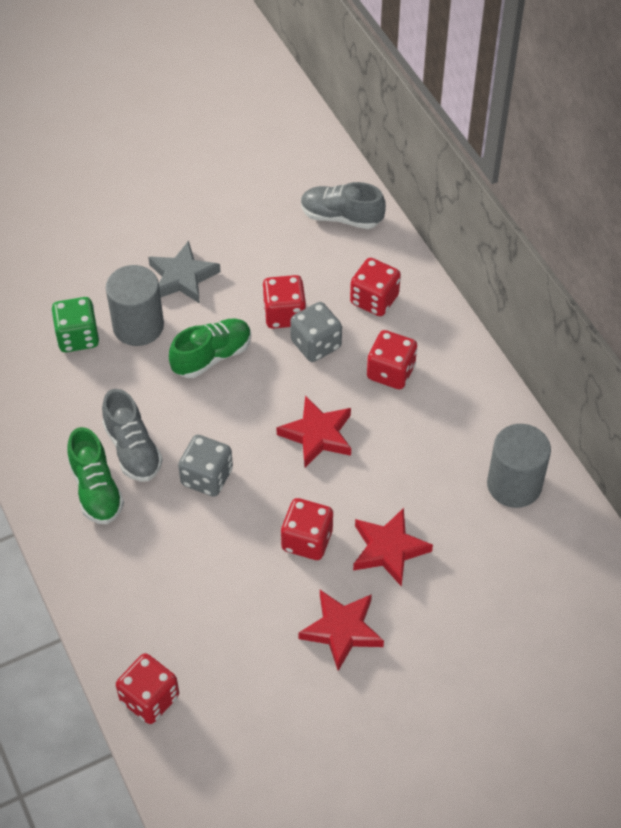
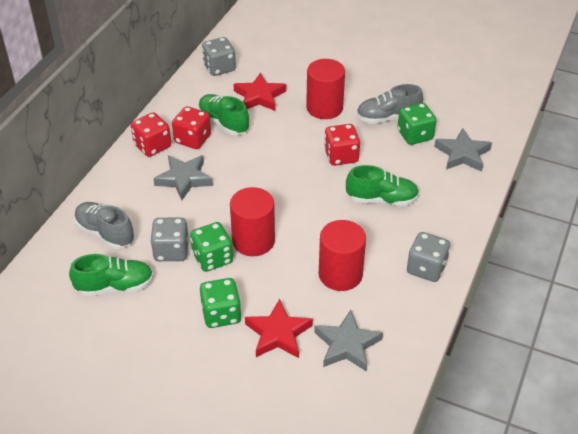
green dice: 1 -> 3
green shoe: 2 -> 3
grey cylinder: 2 -> 0
grey dice: 2 -> 3
grey star: 1 -> 3
red cylinder: 0 -> 3
red dice: 5 -> 3
red star: 3 -> 2

